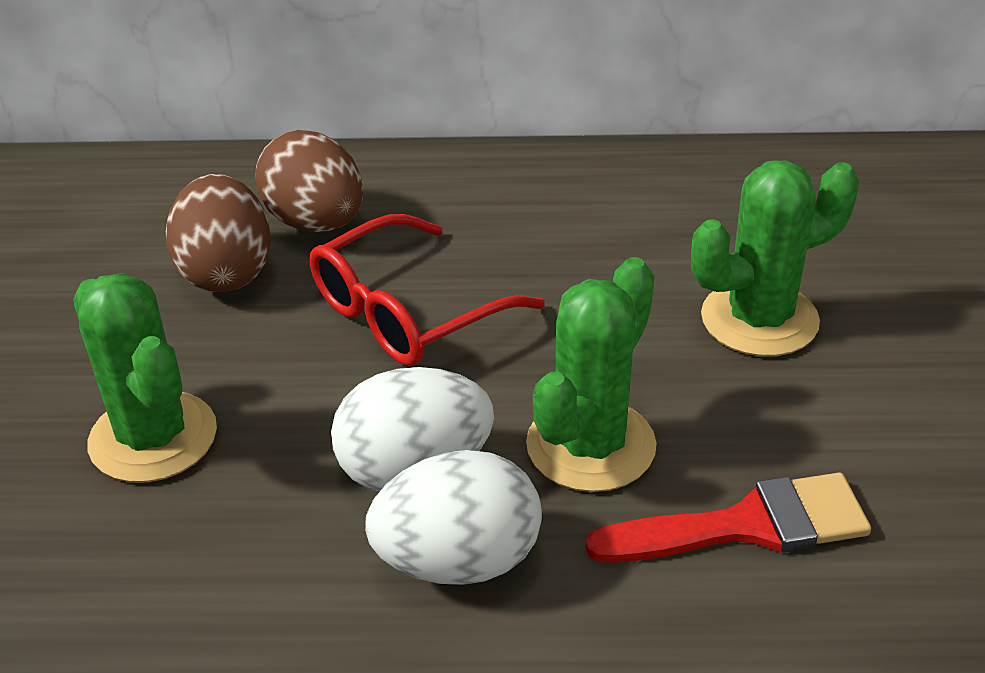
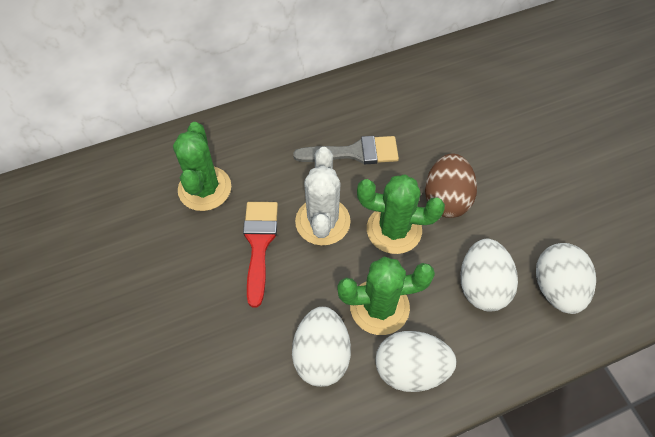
brown egg: 2 -> 1
grey brush: 0 -> 1
red glasses: 1 -> 0
white cactus: 0 -> 1
white egg: 2 -> 4

